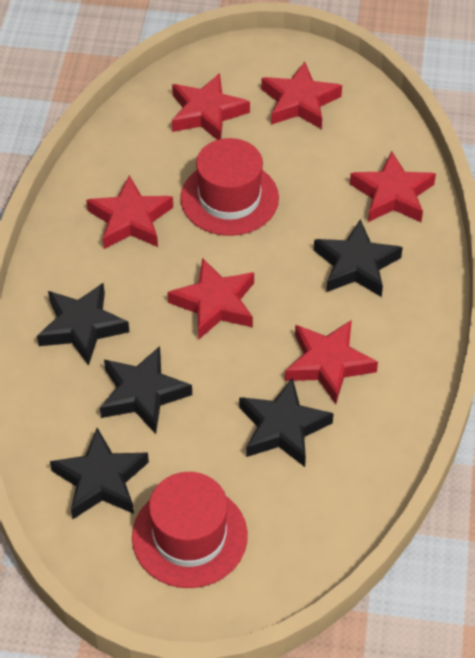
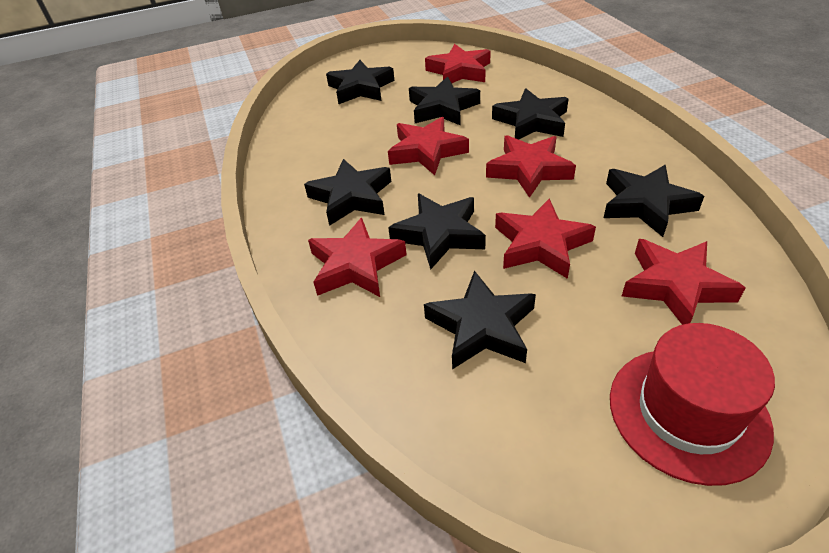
black star: 5 -> 7
red hat: 2 -> 1

